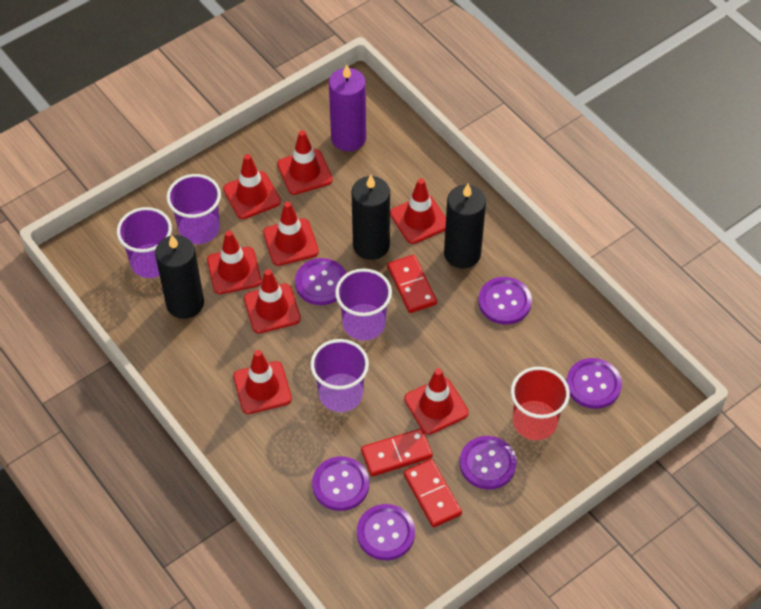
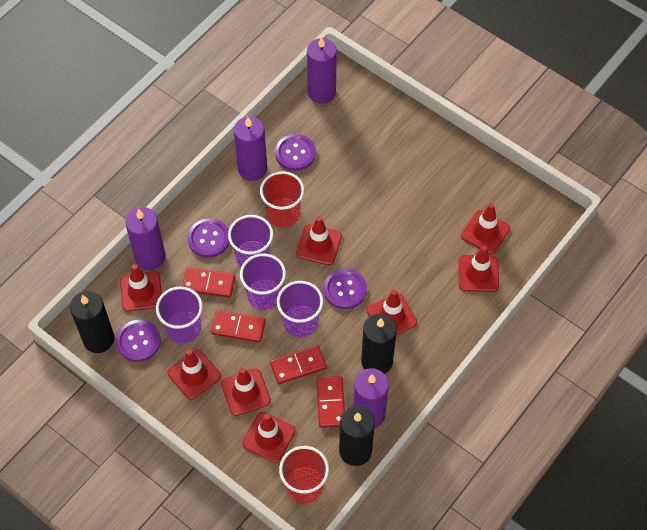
purple button: 6 -> 4
purple candle: 1 -> 4
red cup: 1 -> 2
red domino: 3 -> 4

